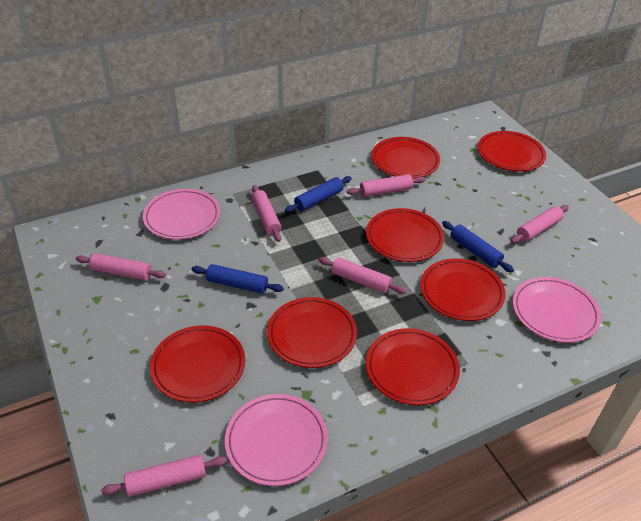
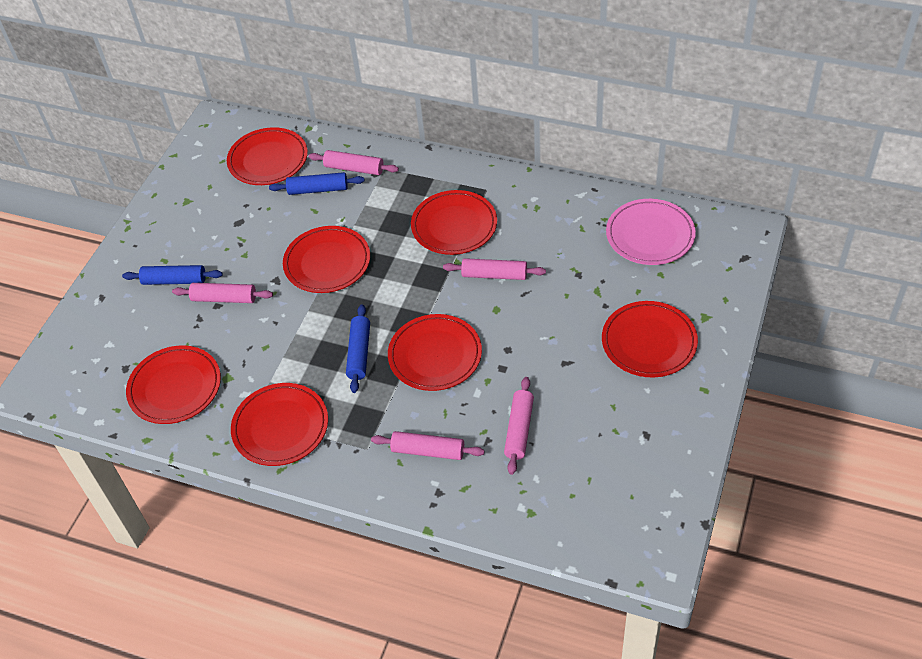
pink plate: 3 -> 1
pink rolling pin: 6 -> 5

